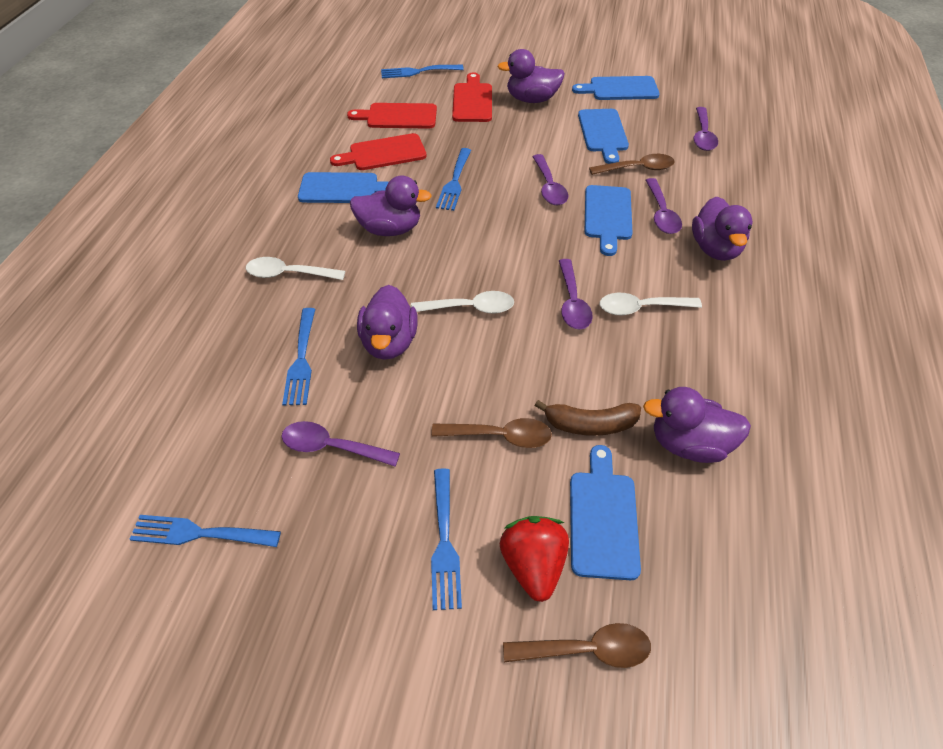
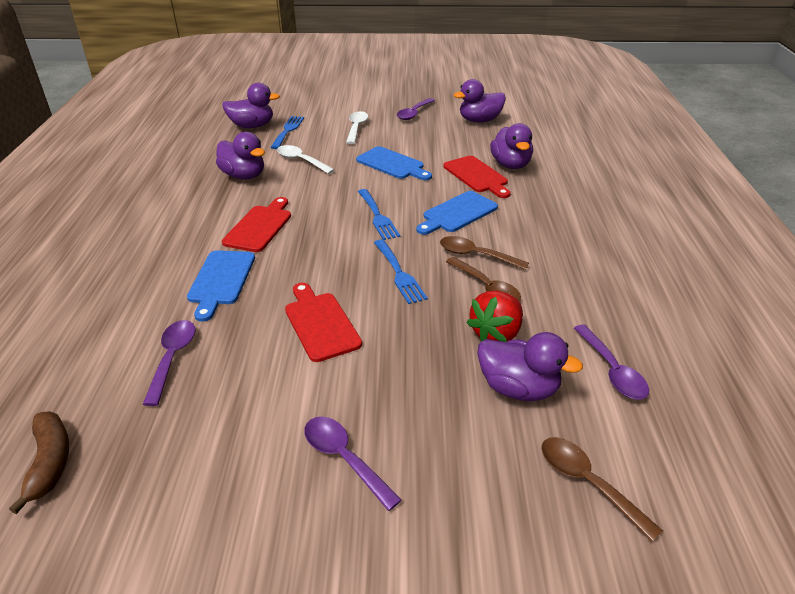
blue cutting board: 5 -> 3
blue fork: 5 -> 3
purple spoon: 5 -> 4
white spoon: 3 -> 2

